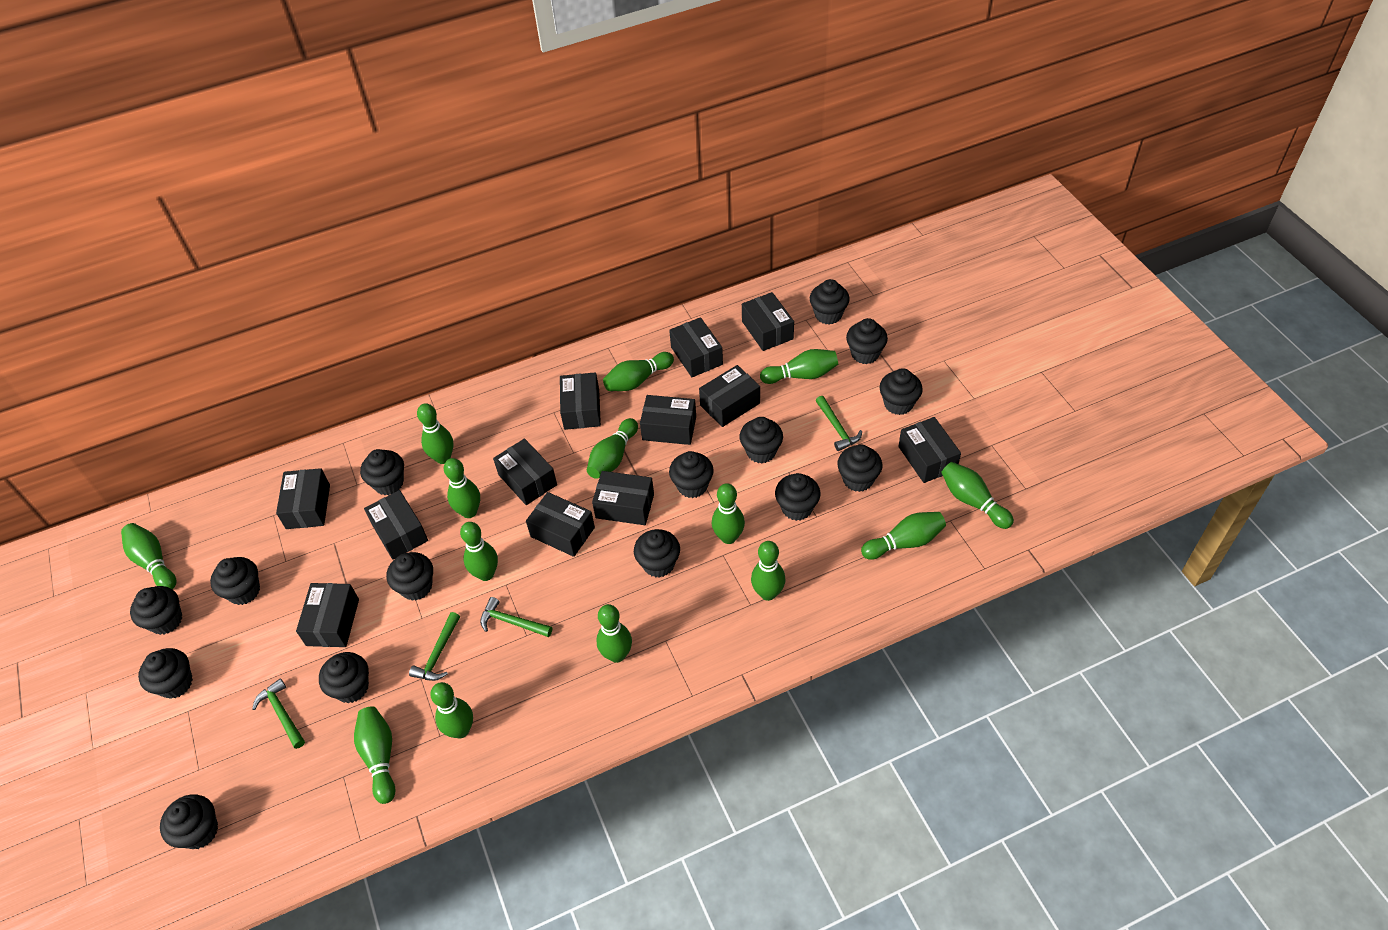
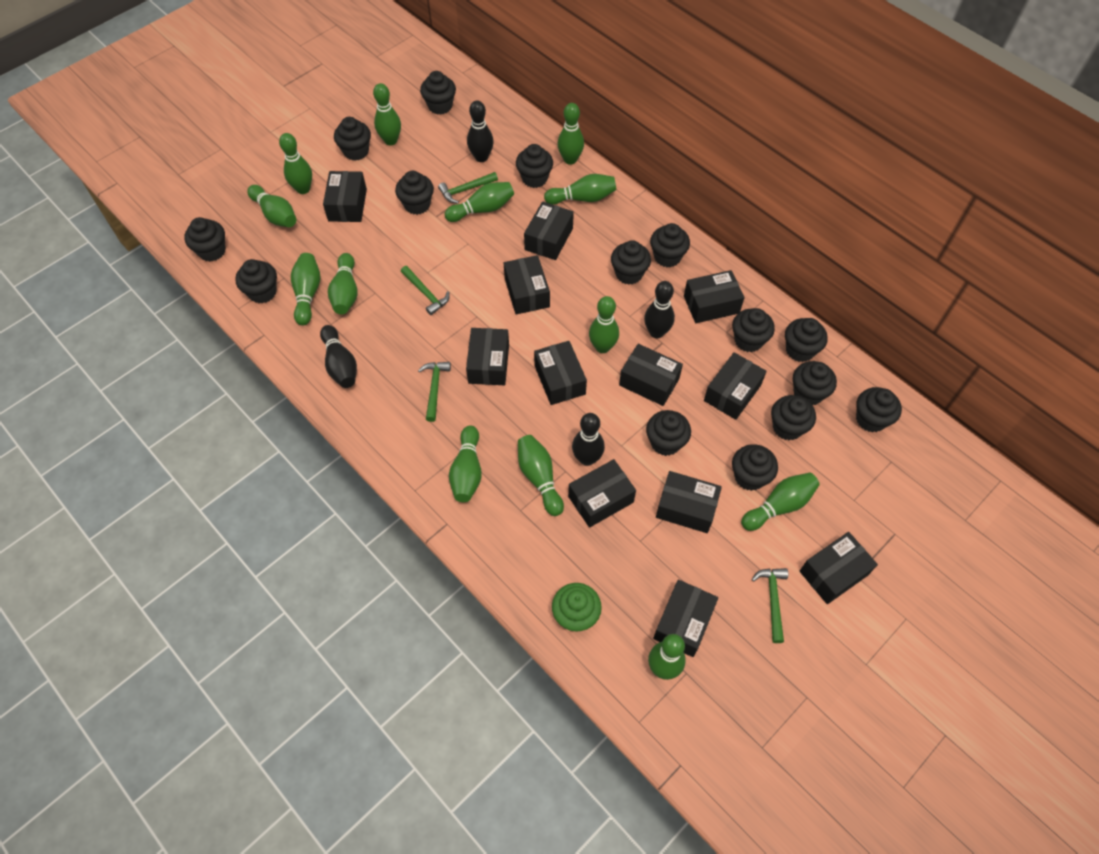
black bowling pin: 0 -> 4
green bowling pin: 14 -> 13
green cupcake: 0 -> 1

